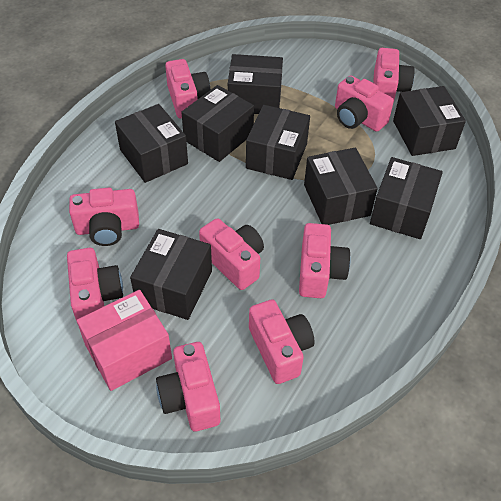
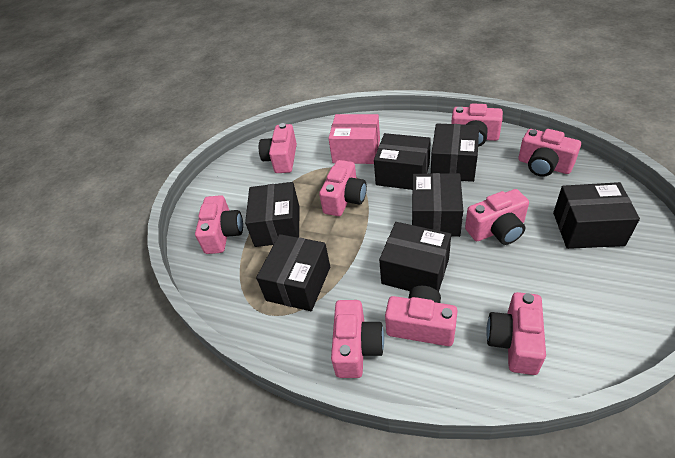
black box: 8 -> 7

